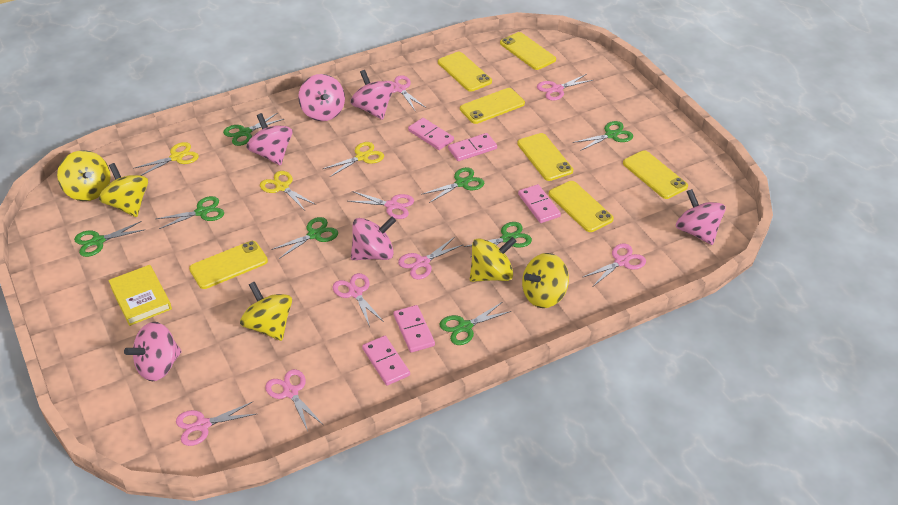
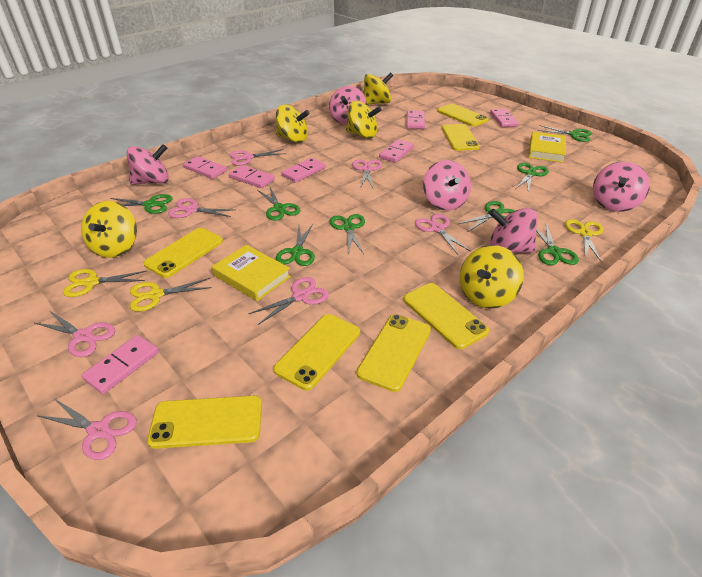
pink domino: 5 -> 7
pink scissors: 8 -> 7
pink spinning top: 6 -> 5
yellow book: 1 -> 2

